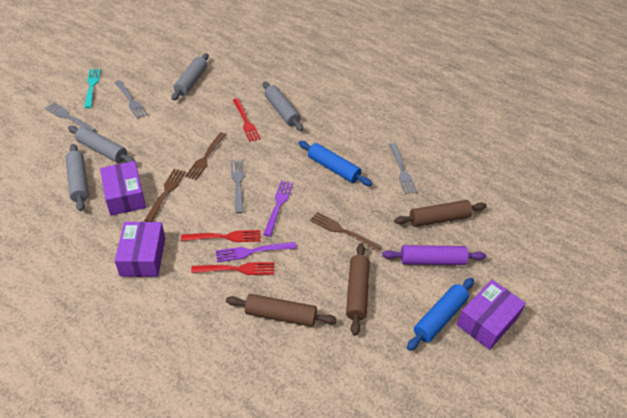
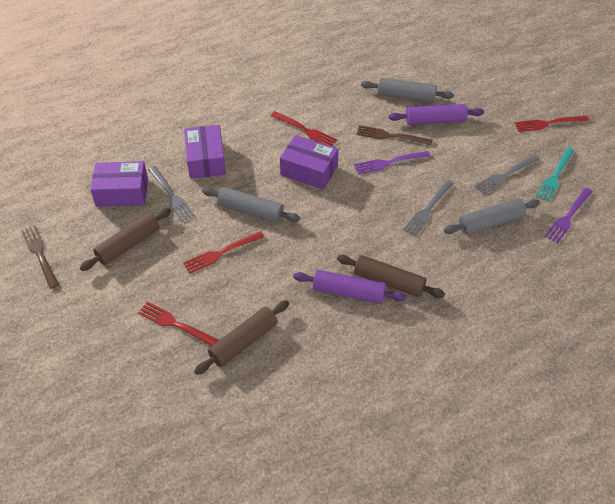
blue rolling pin: 2 -> 0
brown fork: 3 -> 2
grey fork: 4 -> 3
grey rolling pin: 4 -> 3
purple rolling pin: 1 -> 2
red fork: 3 -> 4

